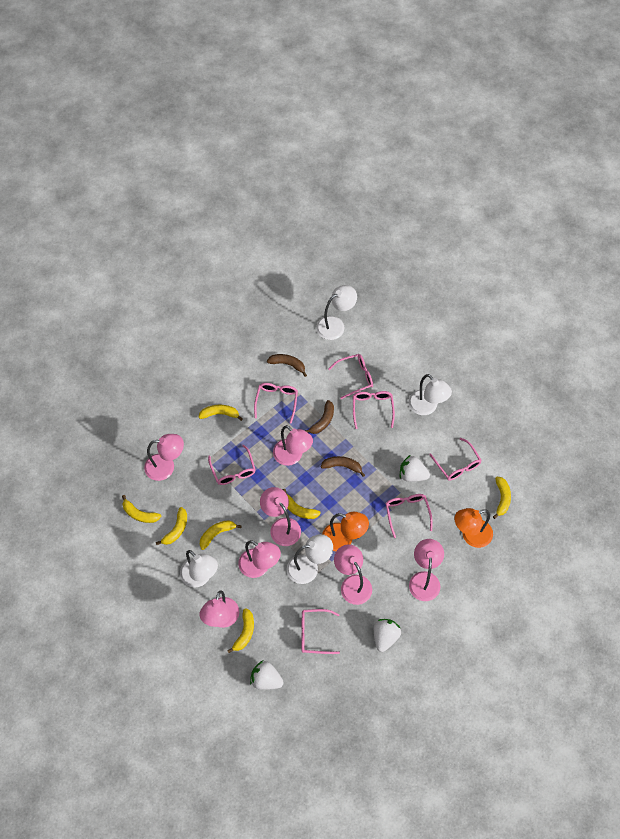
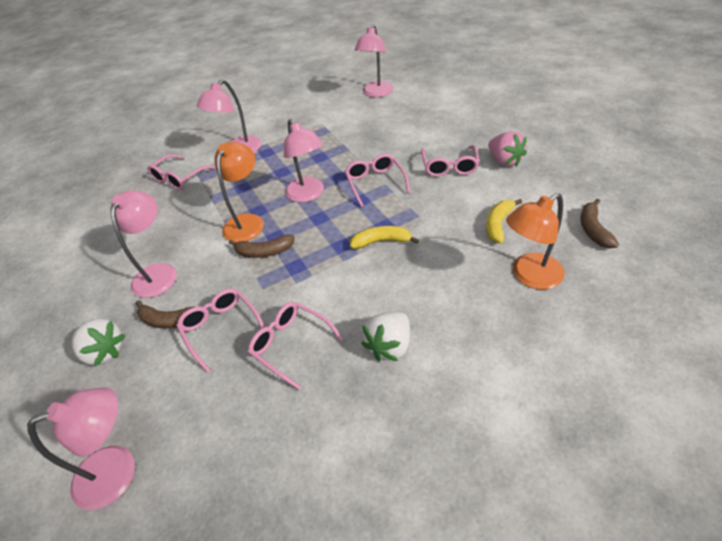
pink glasses: 7 -> 5
pink lamp: 7 -> 5
pink strawberry: 0 -> 1
white lamp: 4 -> 0
white strawberry: 3 -> 2
yellow banana: 7 -> 2

